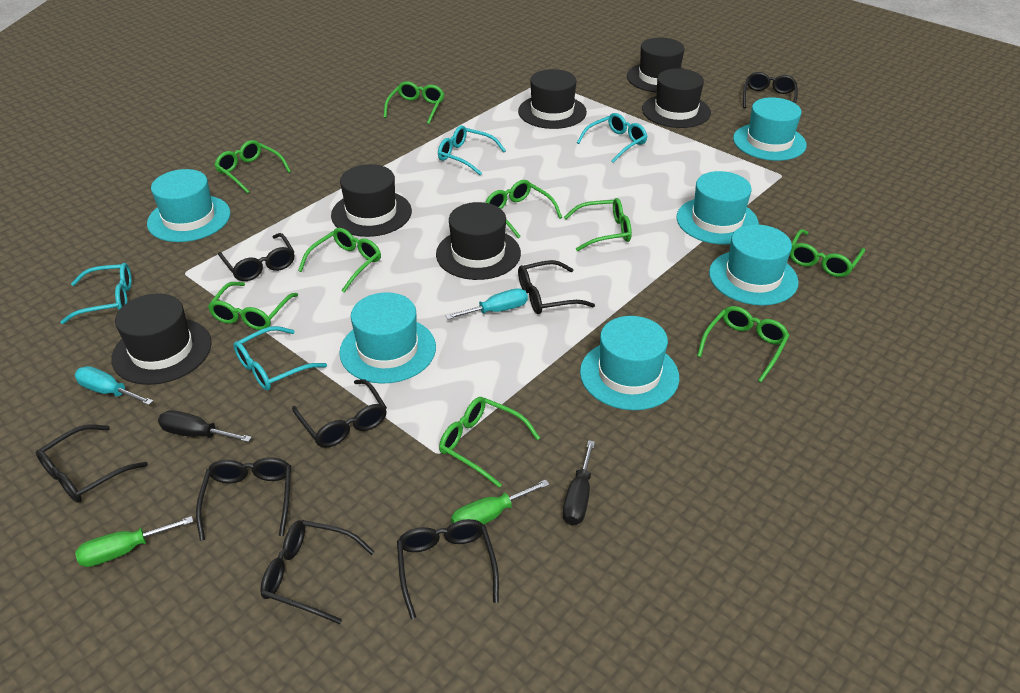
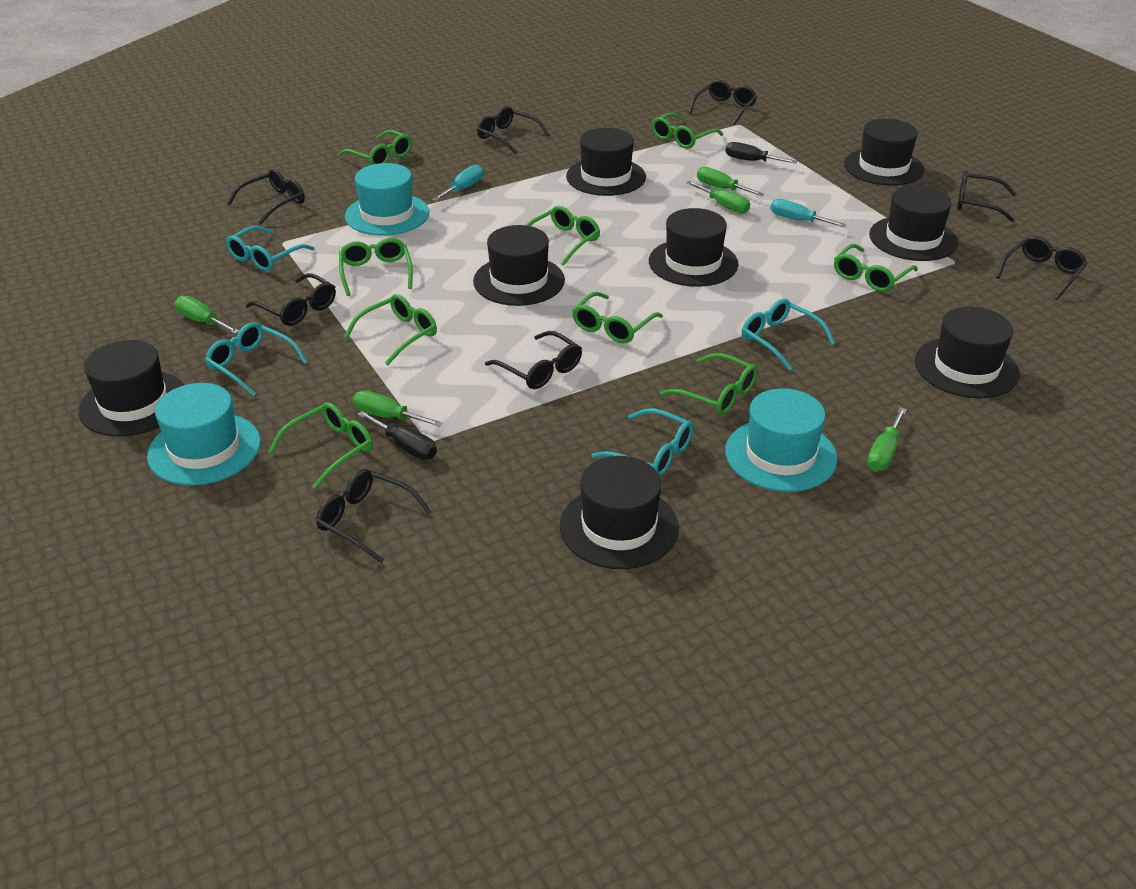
black hat: 6 -> 8
green screwdriver: 2 -> 5
turquoise hat: 6 -> 3

